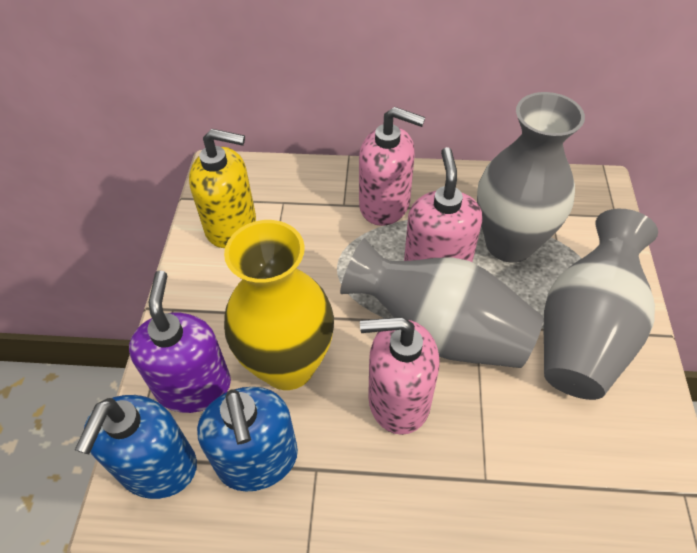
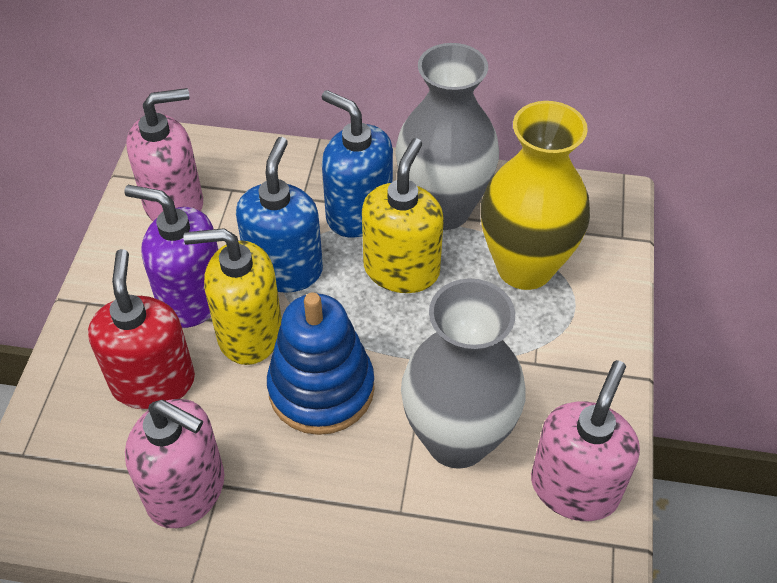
blue stacking toy: 0 -> 1
grey vase: 3 -> 2
red soap dispenser: 0 -> 1
yellow soap dispenser: 1 -> 2

